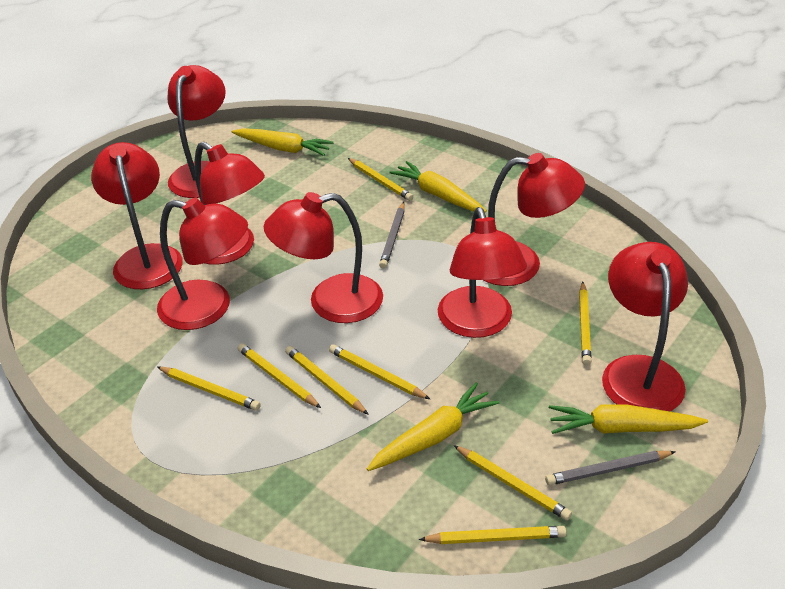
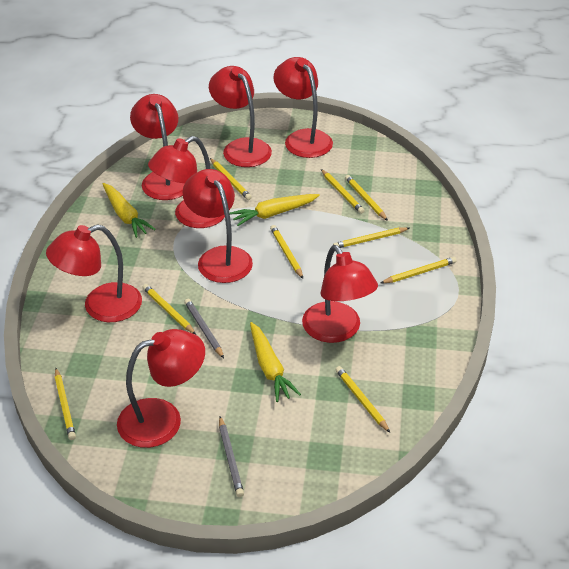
yellow carrot: 4 -> 3
yellow pencil: 8 -> 9

